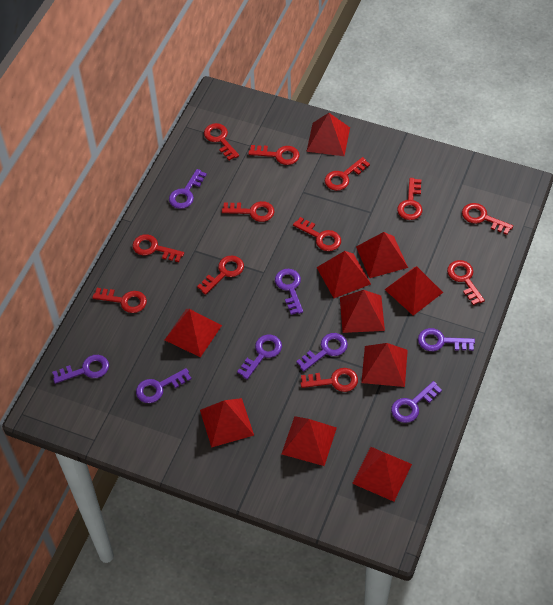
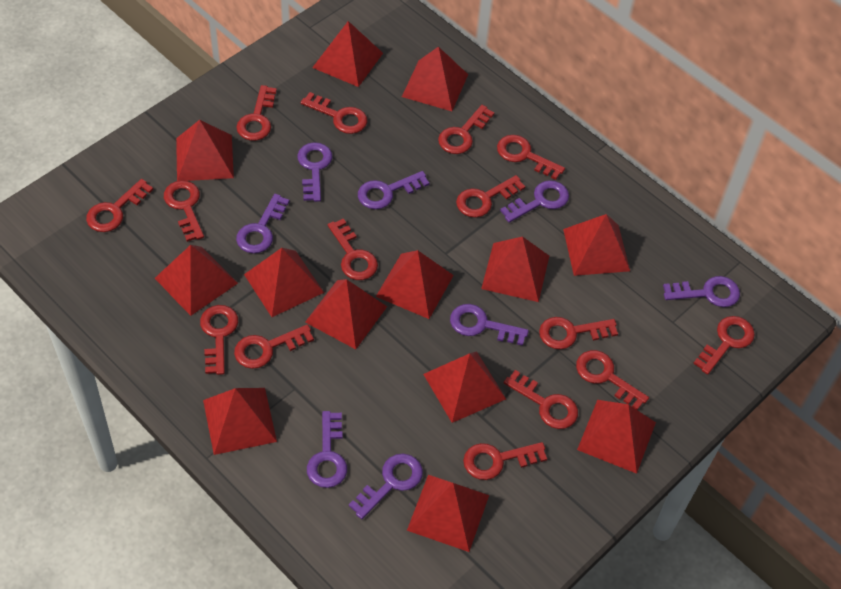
red key: 12 -> 15
red pyramid: 10 -> 13

